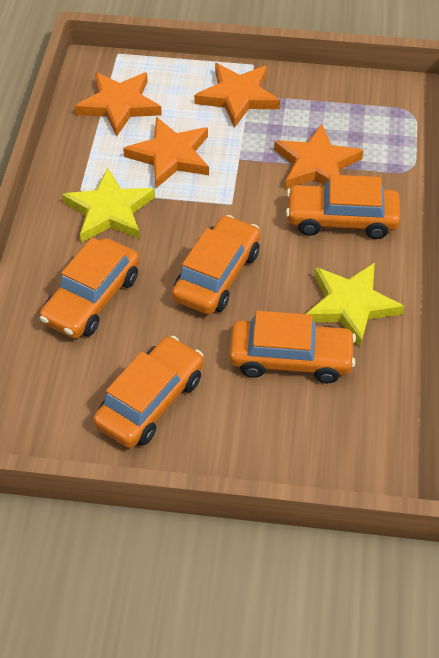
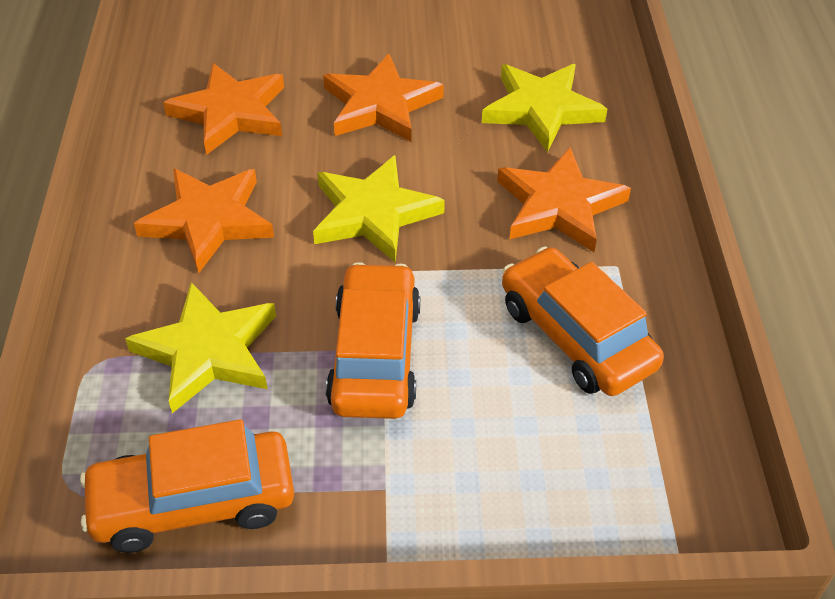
orange car: 5 -> 3
yellow star: 2 -> 3

